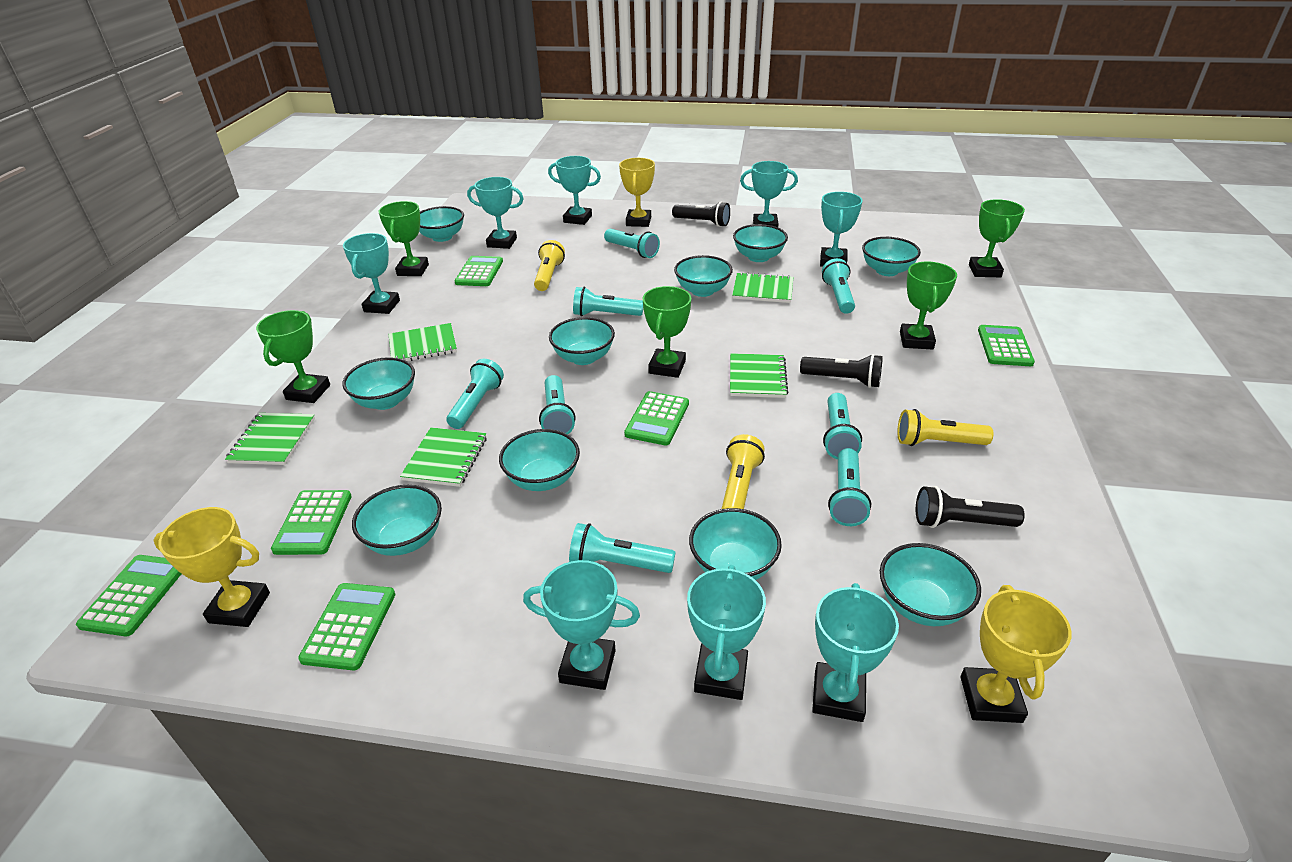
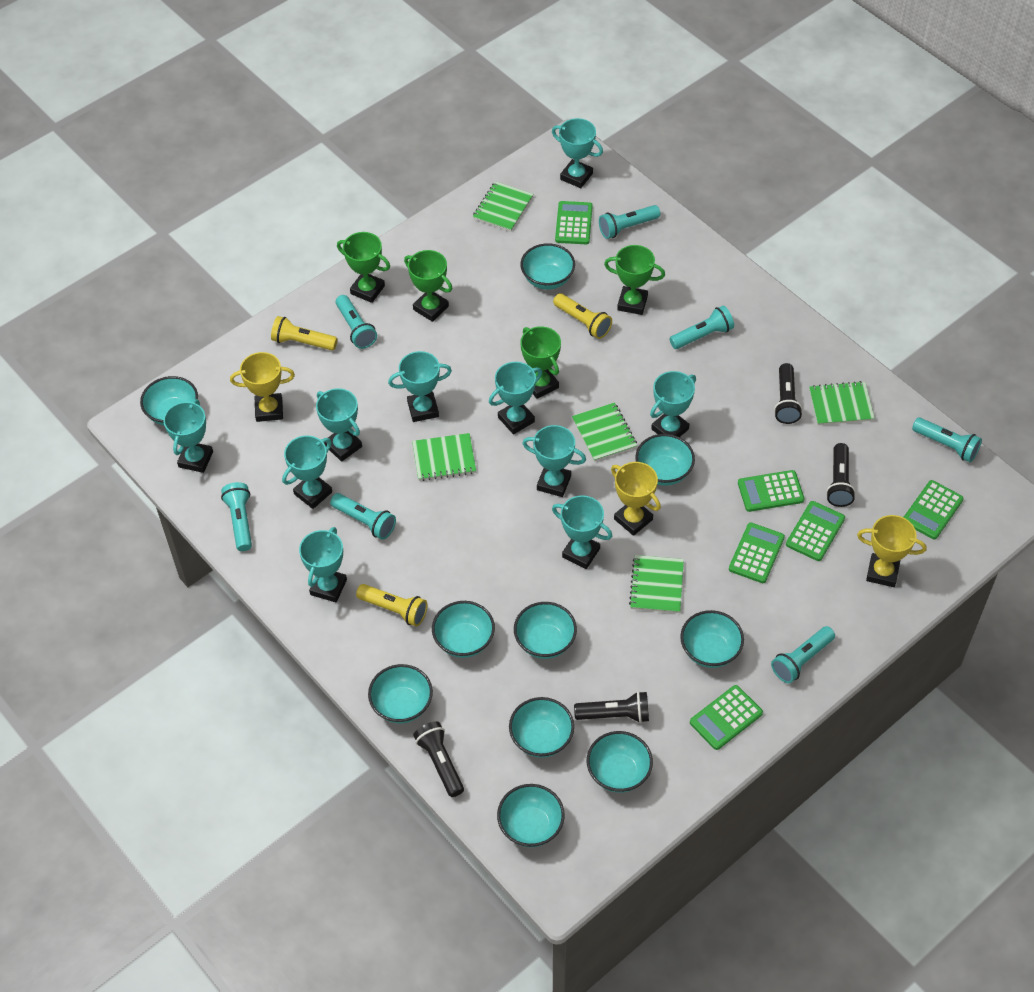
black flashlight: 3 -> 4
green trophy: 5 -> 4
turquoise flashlight: 8 -> 7
turquoise trophy: 8 -> 10

